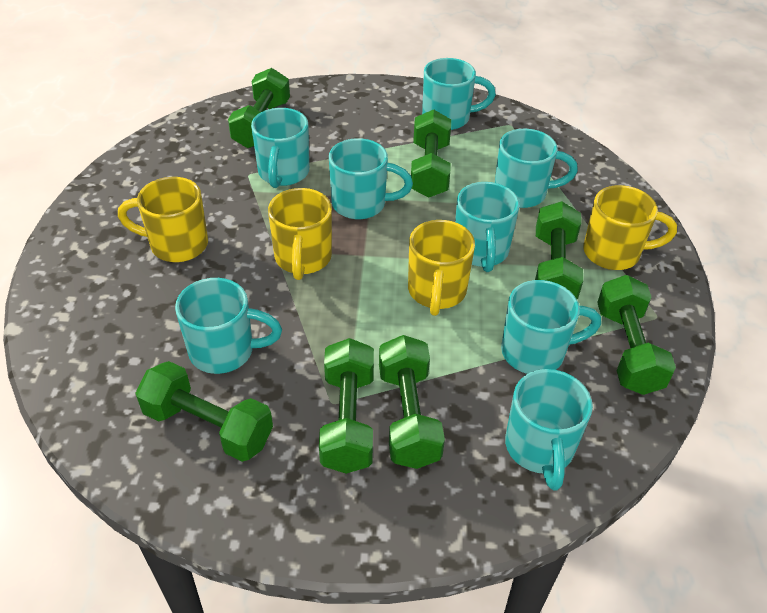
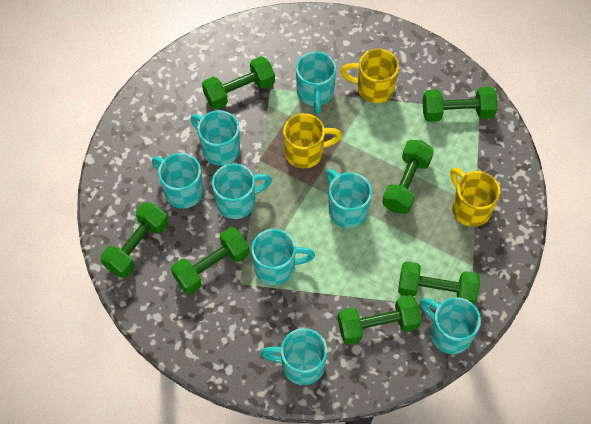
yellow mug: 4 -> 3

